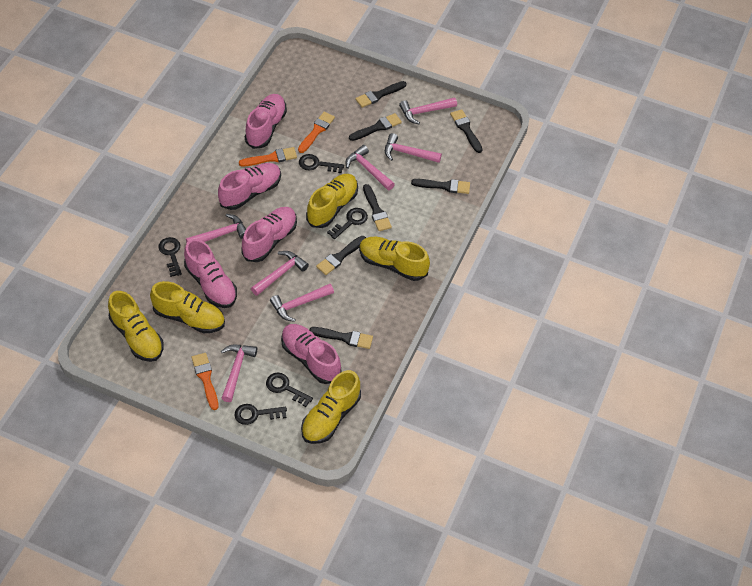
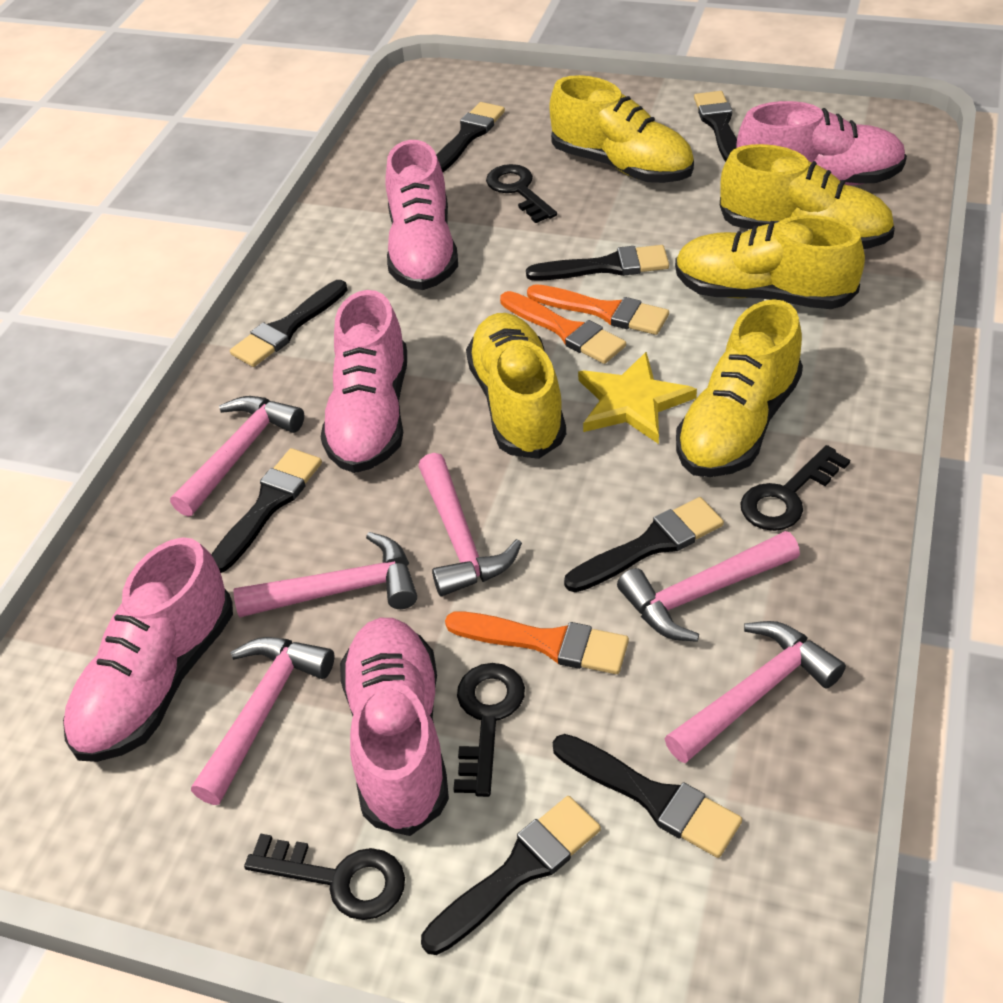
black brush: 7 -> 8
black key: 5 -> 4
pink hammer: 7 -> 6
yellow star: 0 -> 1

